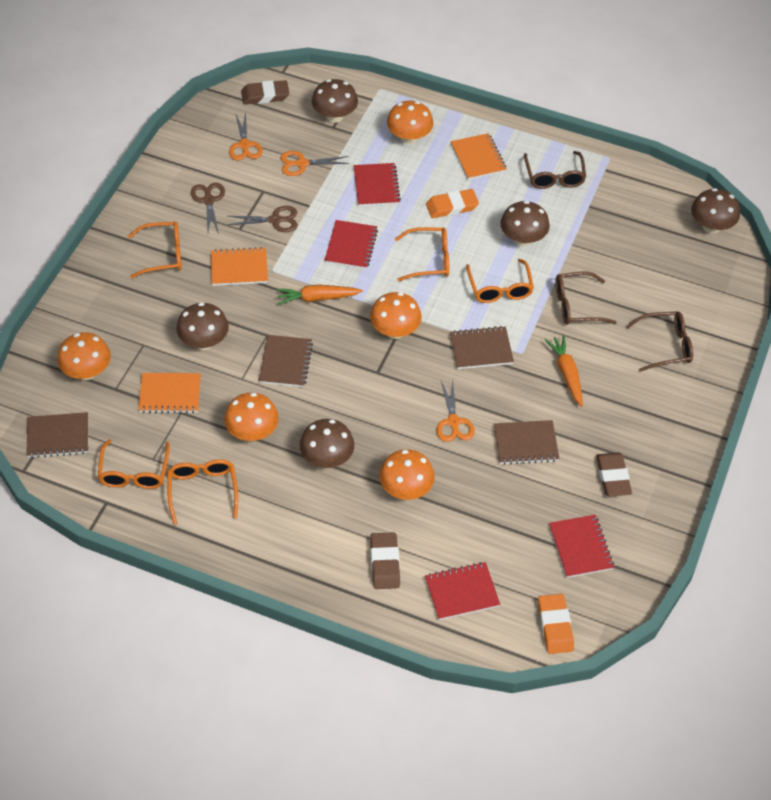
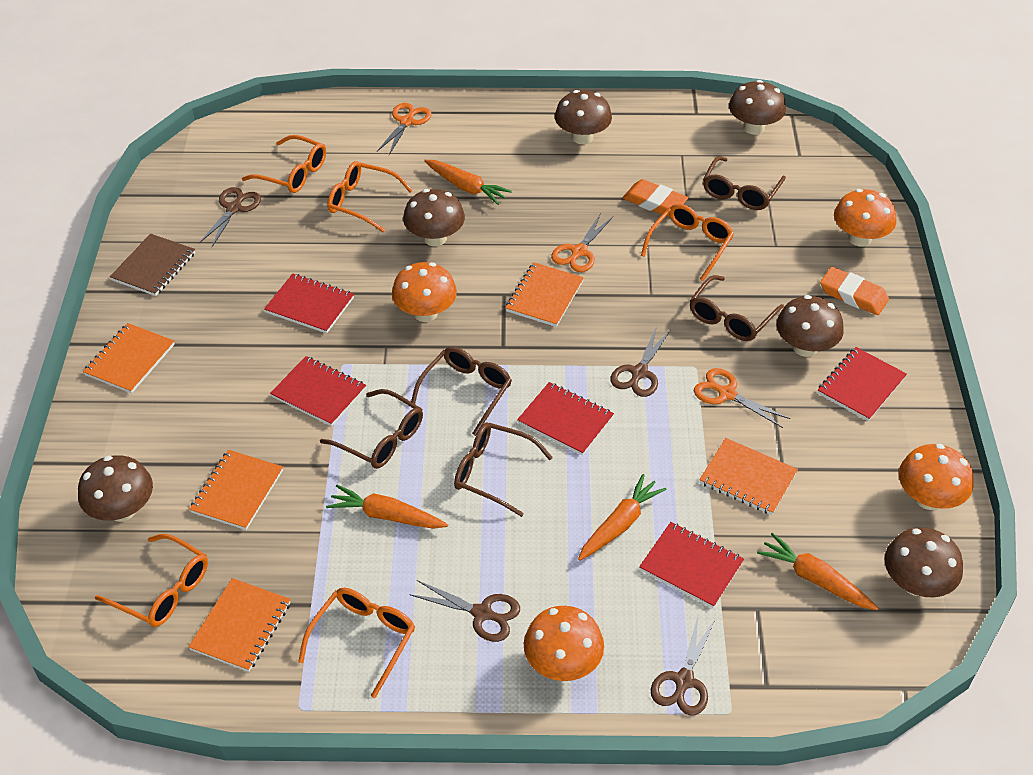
brown eraser: 3 -> 0
brown glasses: 3 -> 5
brown mushroom: 5 -> 6
brown notebook: 4 -> 1
brown scissors: 2 -> 4
orange carrot: 2 -> 4
orange mushroom: 5 -> 4
orange notebook: 3 -> 5
red notebook: 4 -> 5

